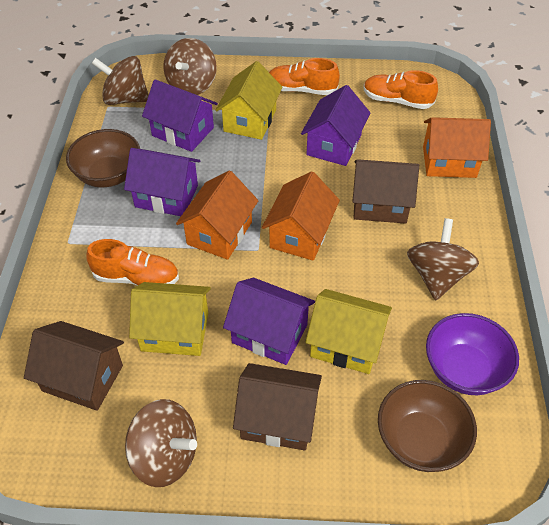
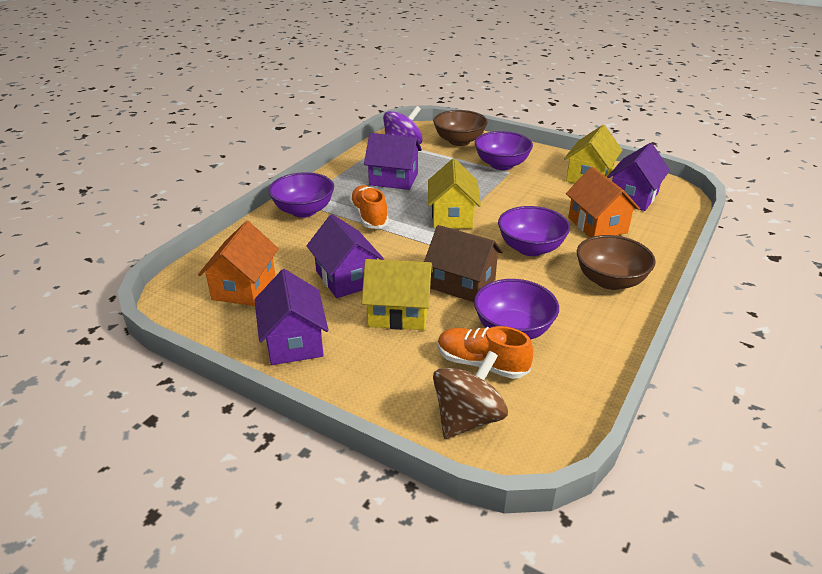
brown house: 3 -> 1
brown spinning top: 4 -> 1
orange house: 3 -> 2
orange shoe: 3 -> 2
purple bowl: 1 -> 4
purple spinning top: 0 -> 1

